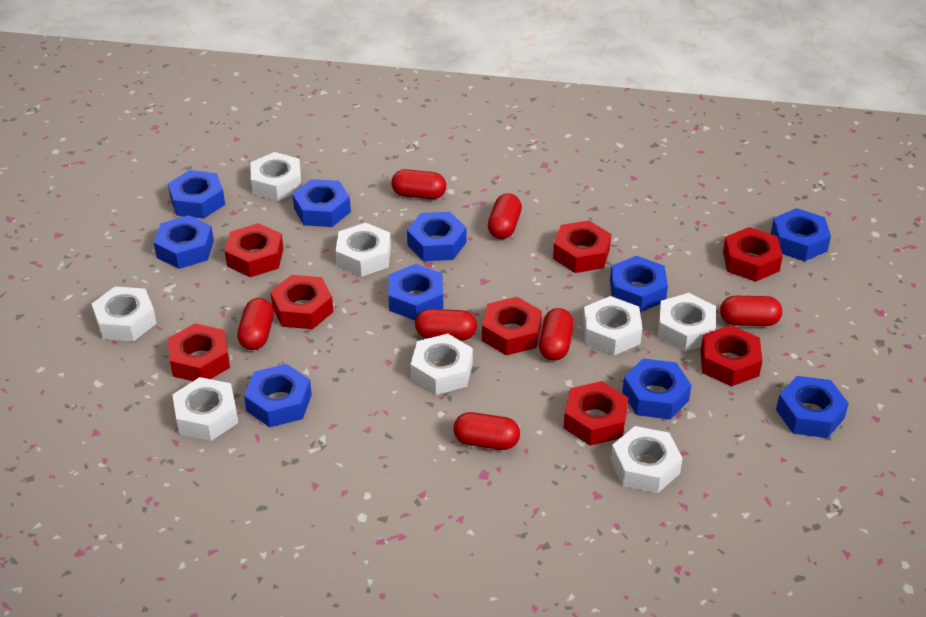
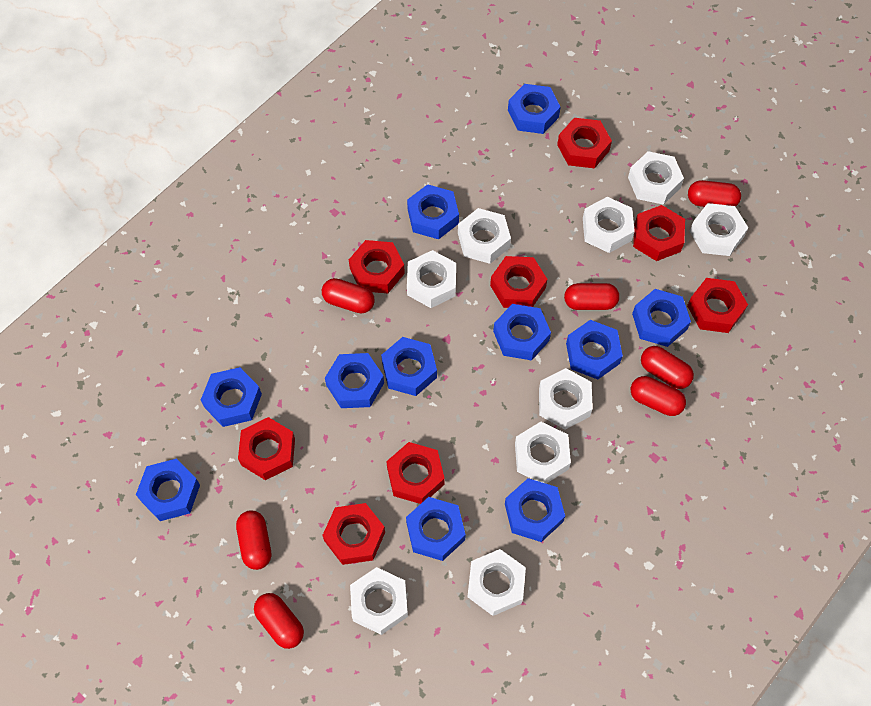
blue nut: 10 -> 11
white nut: 8 -> 9

